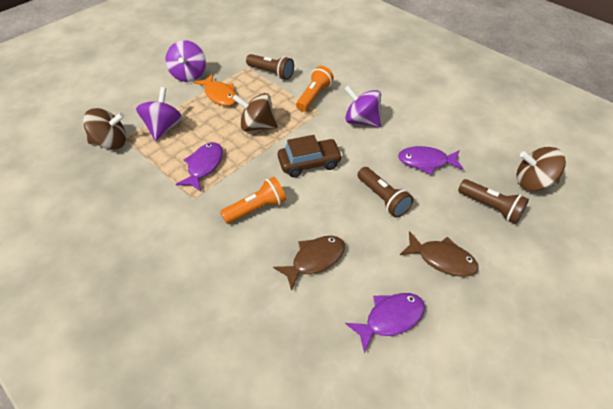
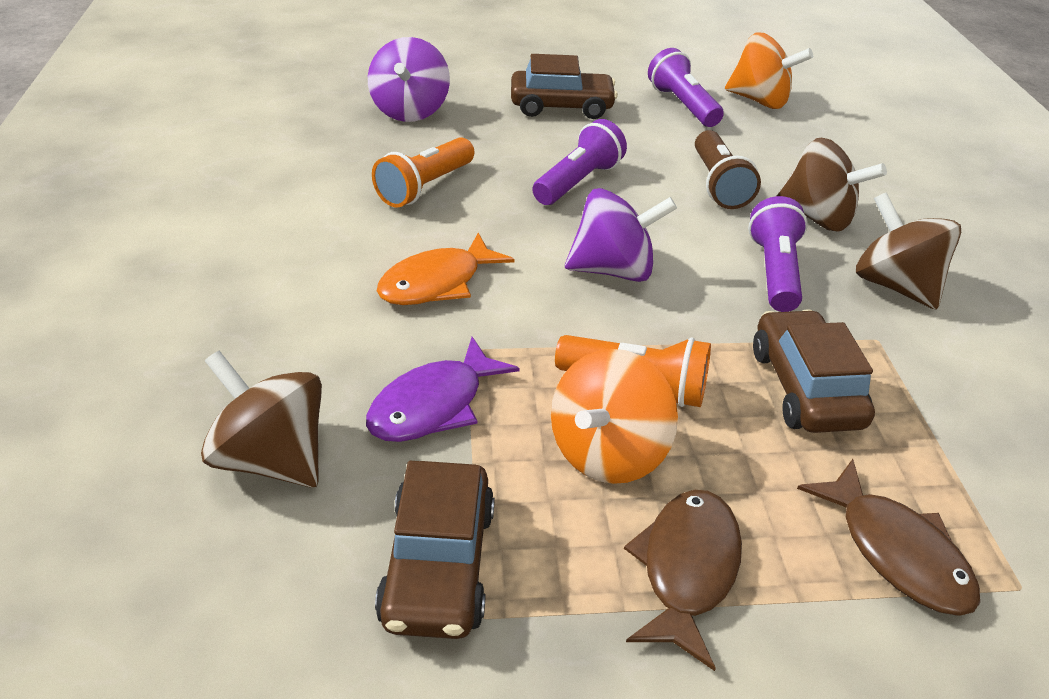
brown car: 1 -> 3
brown flashlight: 3 -> 1
orange spinning top: 0 -> 2
purple fish: 3 -> 1
purple flashlight: 0 -> 3
purple spinning top: 3 -> 2

